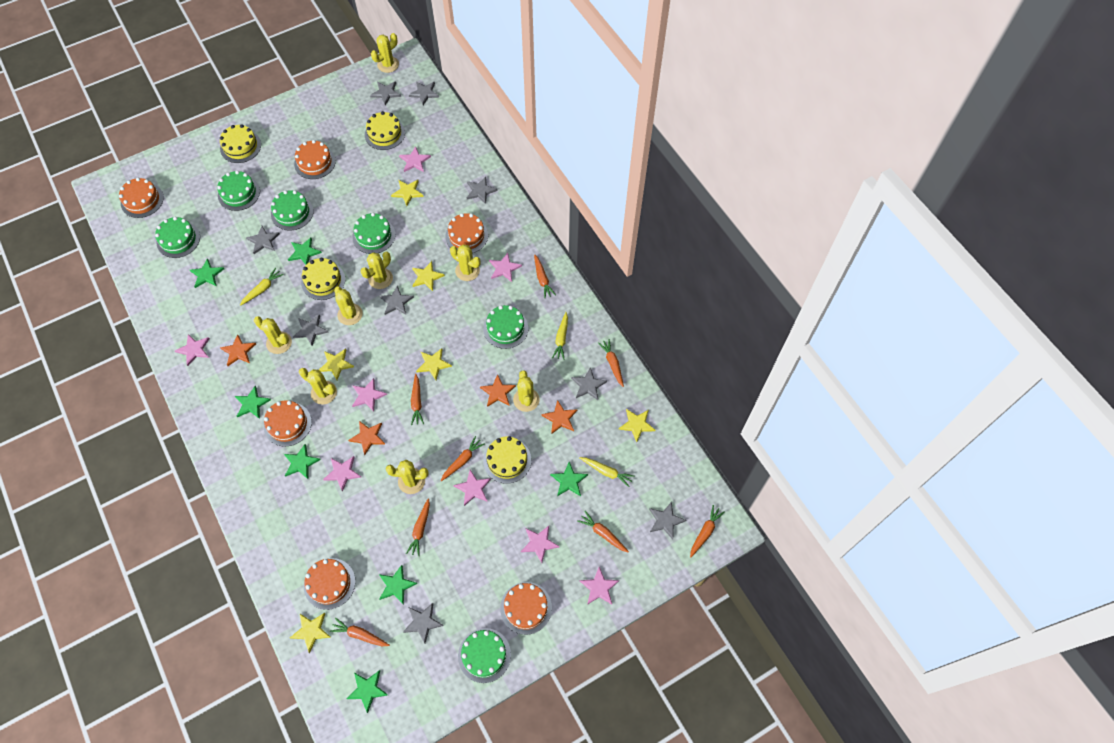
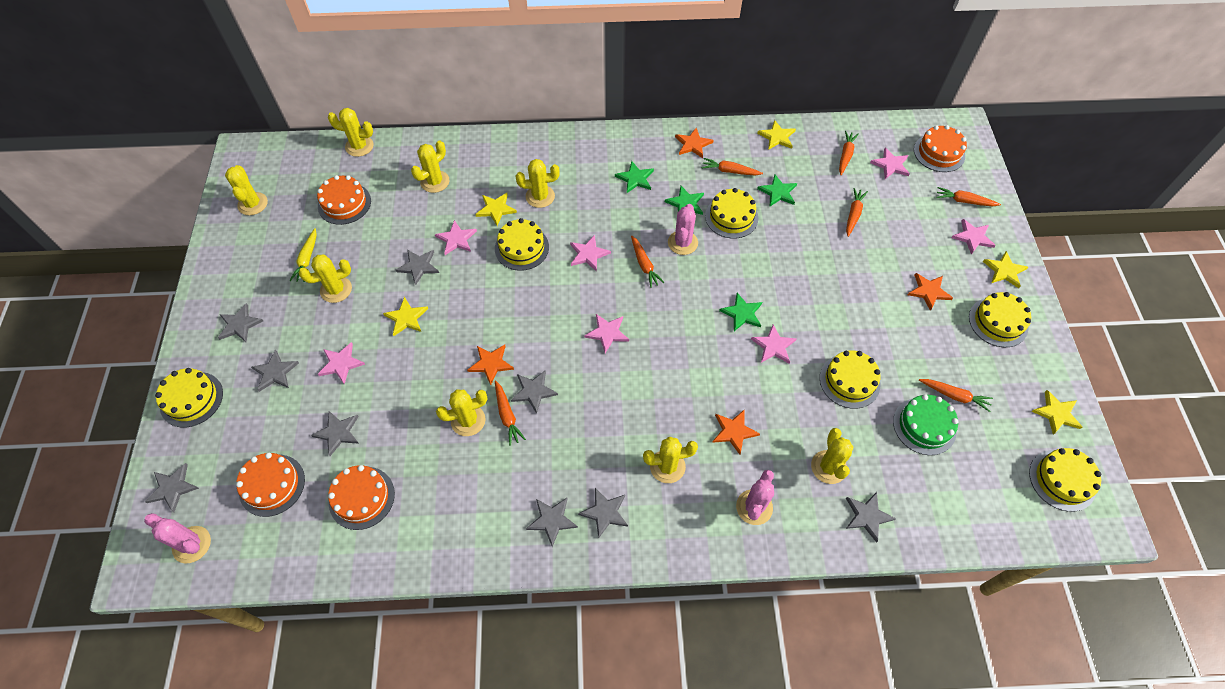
green cake: 6 -> 1
green star: 7 -> 4
orange cake: 6 -> 4
orange carrot: 8 -> 7
pink cactus: 0 -> 3
pink star: 8 -> 7
yellow cake: 4 -> 6
yellow carrot: 3 -> 1
yellow star: 6 -> 5

